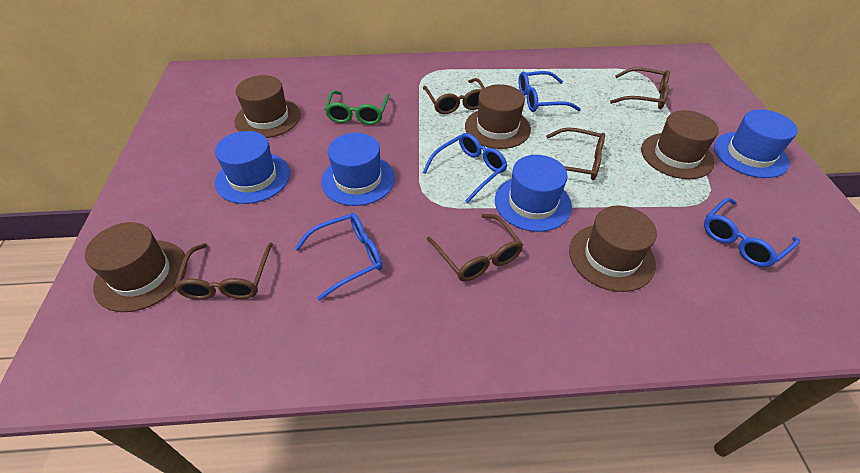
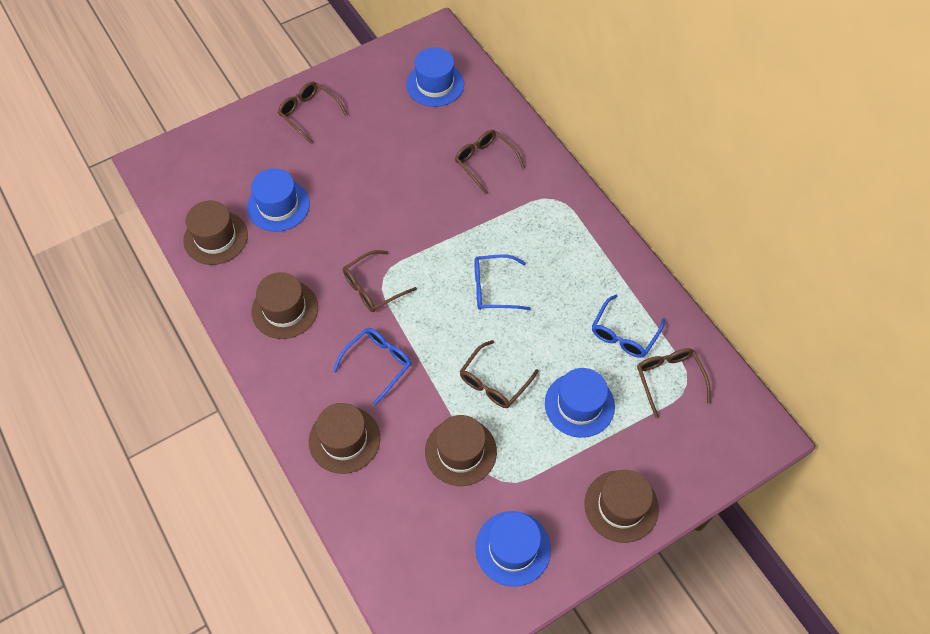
blue glasses: 4 -> 3
green glasses: 1 -> 0

